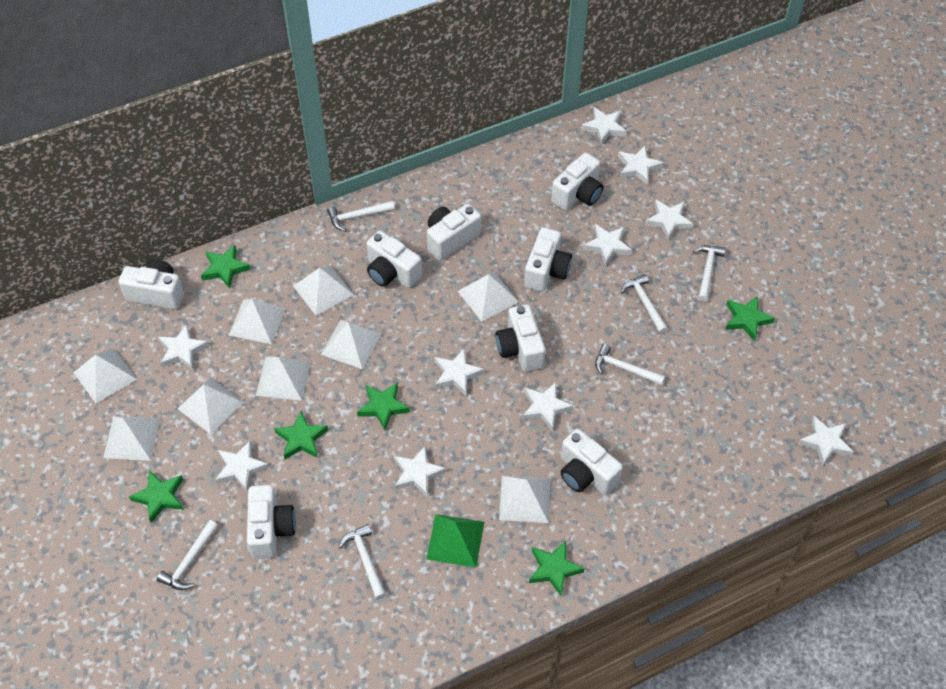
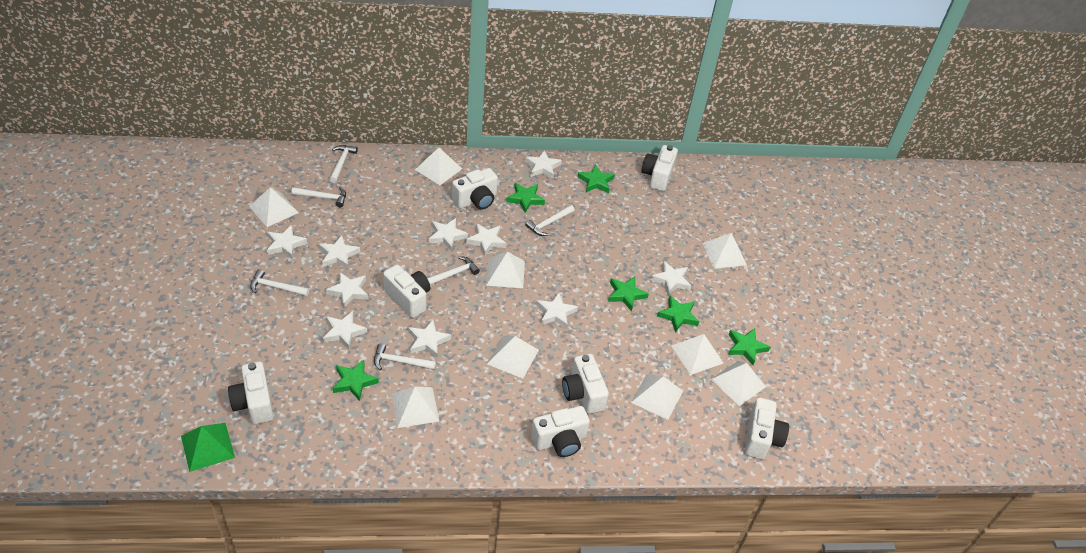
white camera: 8 -> 7

